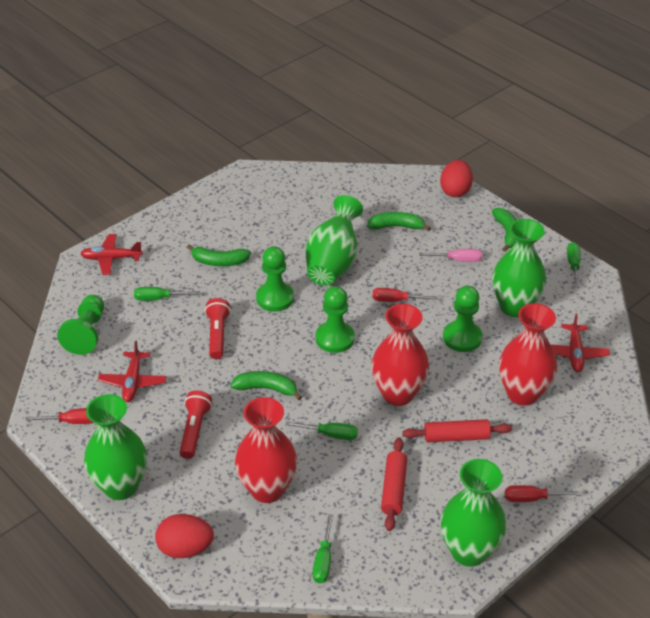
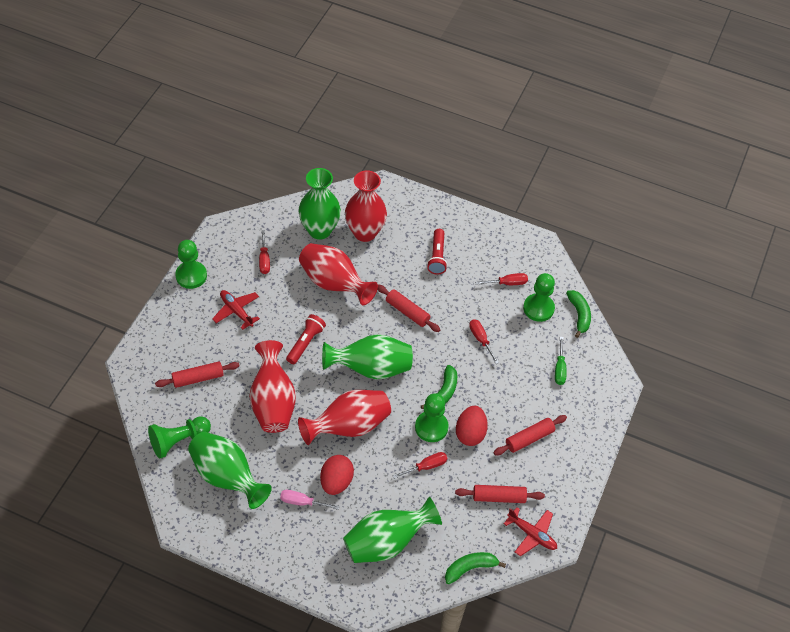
green banana: 4 -> 3
green screwdriver: 4 -> 1
red plane: 3 -> 2
red rolling pin: 2 -> 4
red screwdriver: 3 -> 4
red vase: 3 -> 4

